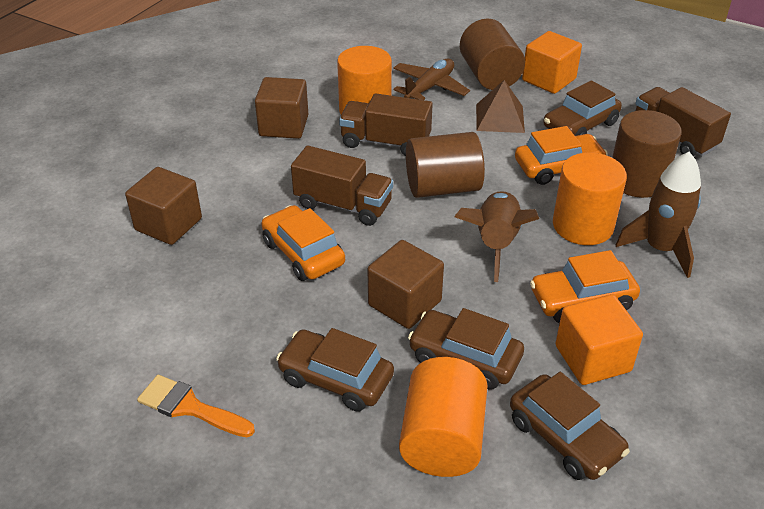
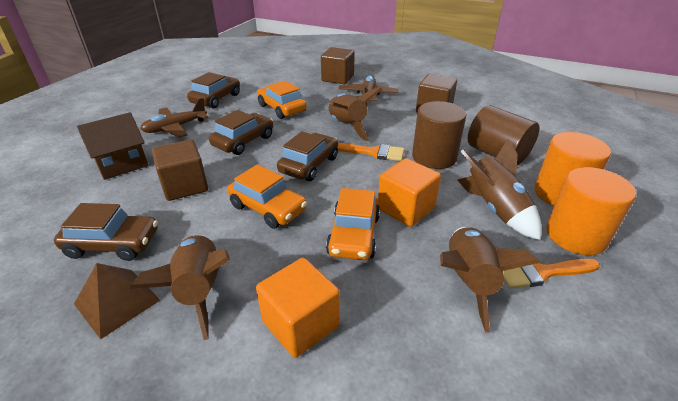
brown cylinder: 3 -> 2
brown house: 0 -> 1
brown plane: 1 -> 2
brown rocket: 2 -> 4
brown truck: 3 -> 0
orange brush: 1 -> 2
orange cylinder: 3 -> 2

